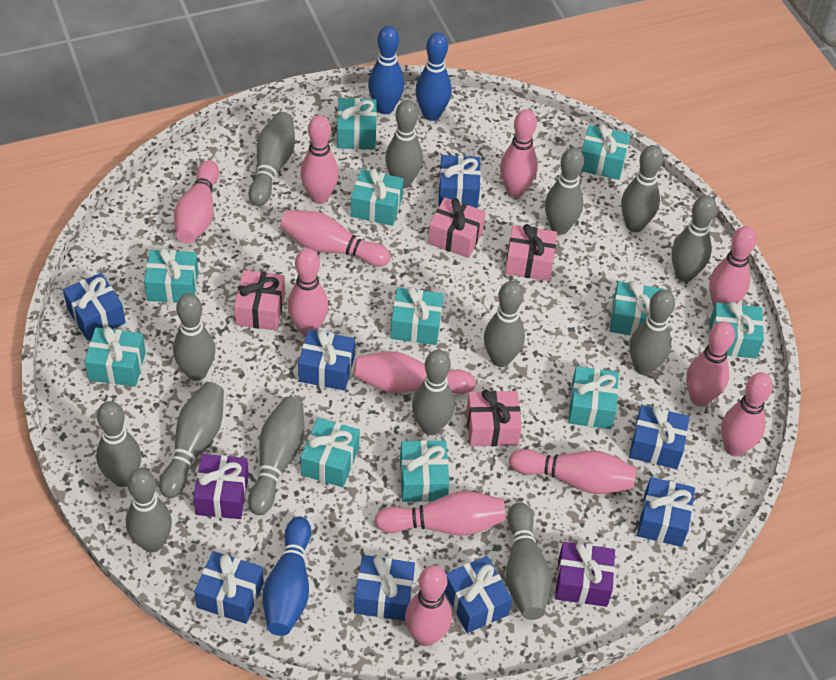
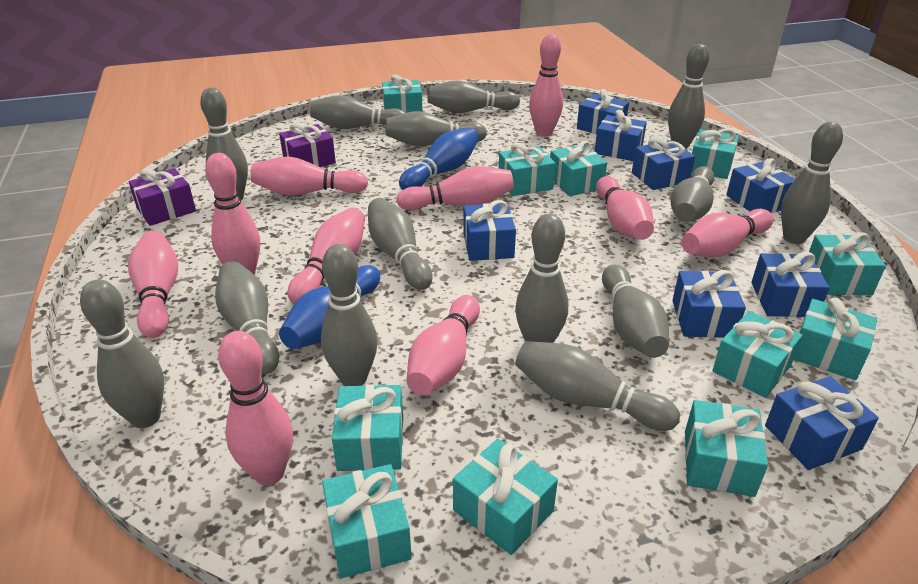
blue bowling pin: 3 -> 2
pink bowling pin: 12 -> 10
pink gift: 4 -> 0

